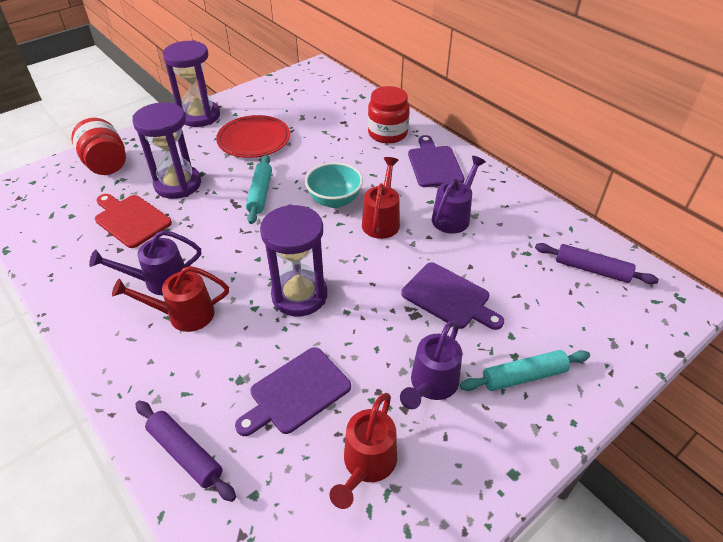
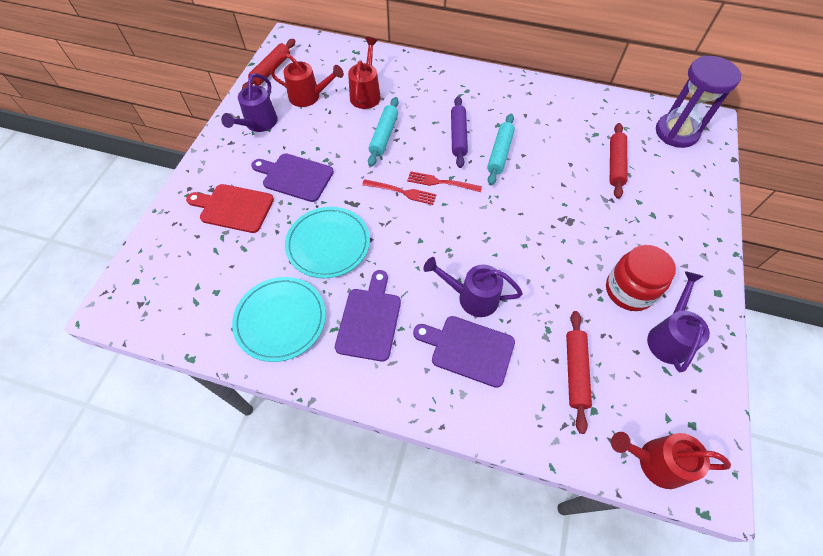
purple hourglass: 3 -> 1
purple rolling pin: 2 -> 1
red fork: 0 -> 2
red jar: 2 -> 1
red plate: 1 -> 0
red rolling pin: 0 -> 3
turquoise bowl: 1 -> 0
turquoise plate: 0 -> 2

